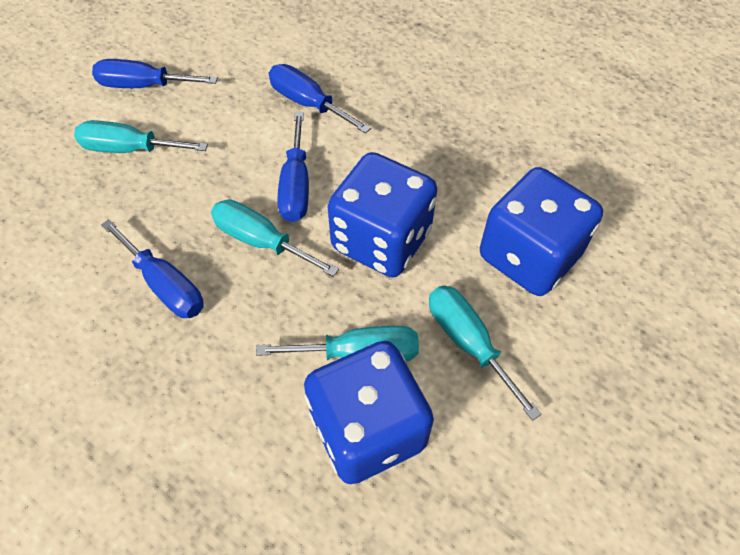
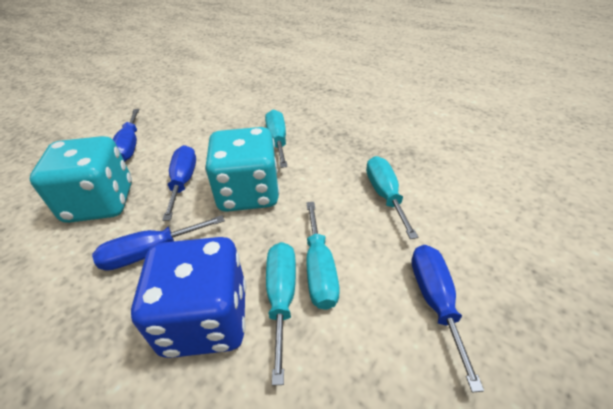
blue dice: 3 -> 1
turquoise dice: 0 -> 2

